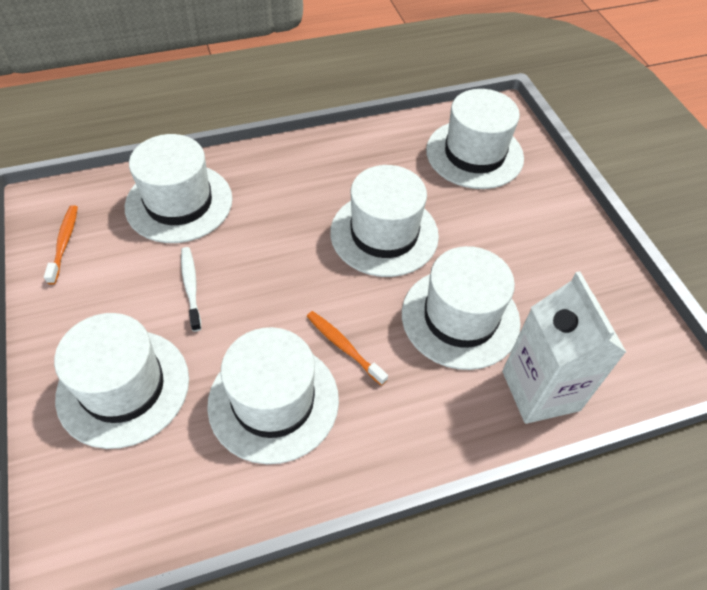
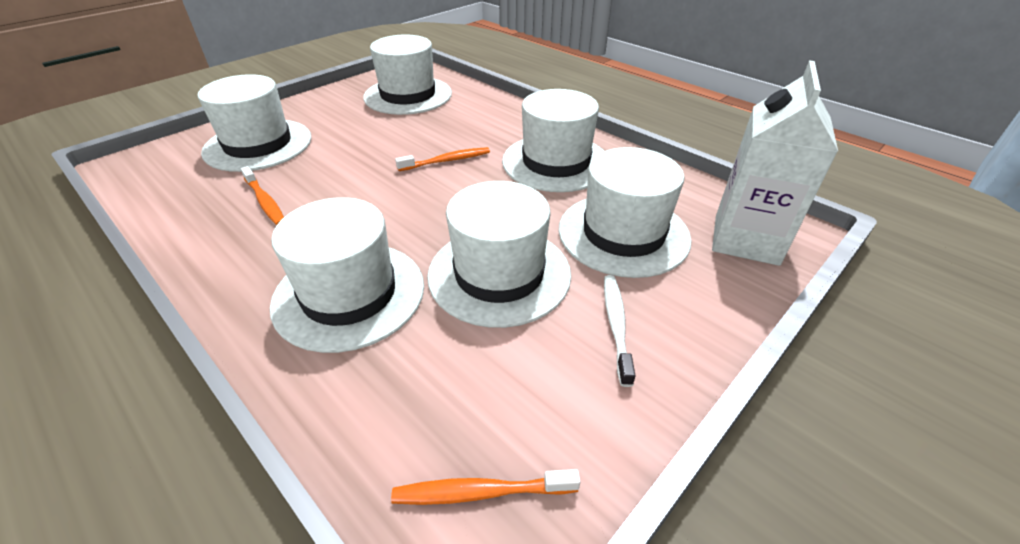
orange toothbrush: 2 -> 3

